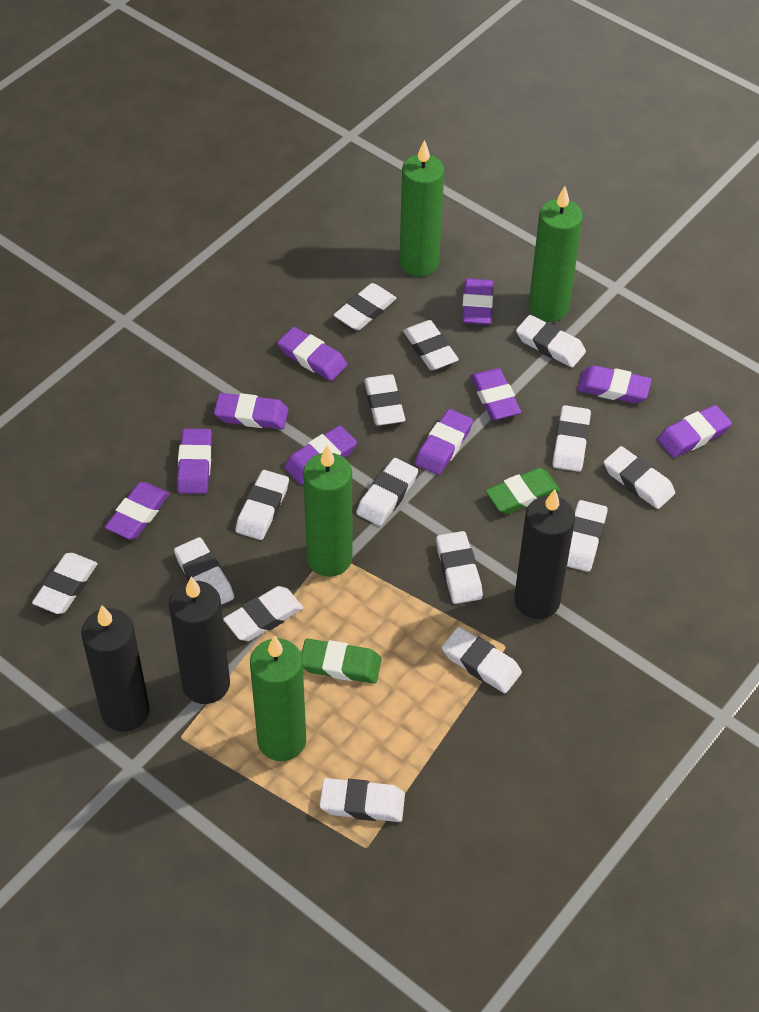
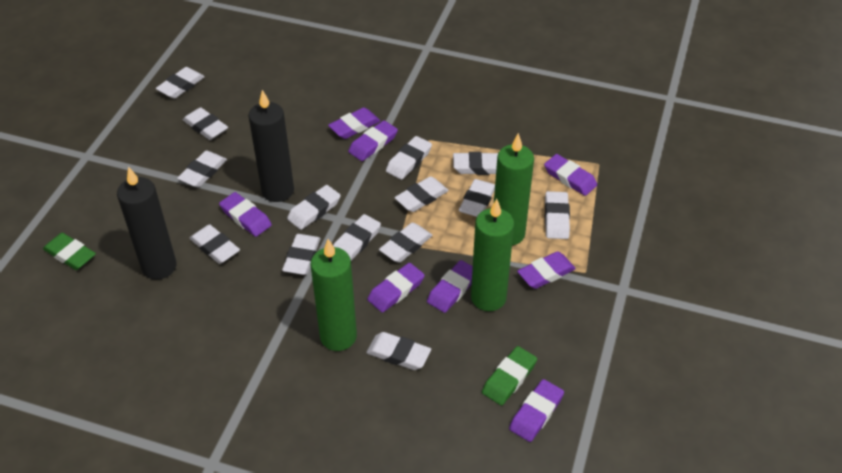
black candle: 3 -> 2
green candle: 4 -> 3
purple eraser: 10 -> 8
white eraser: 15 -> 14

